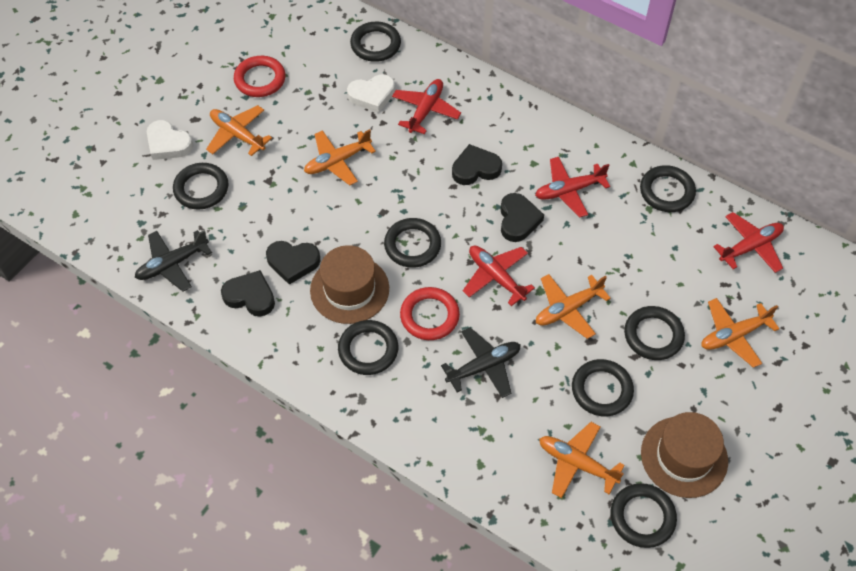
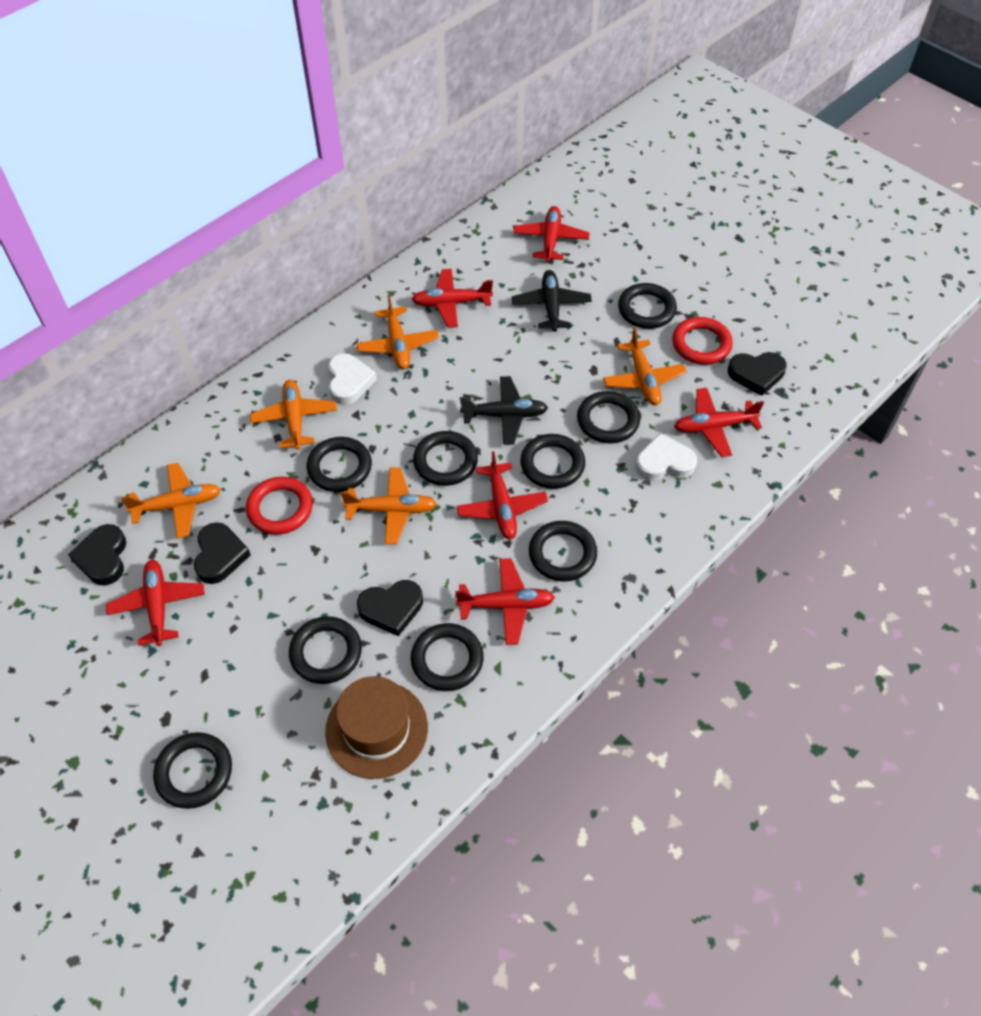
black ring: 8 -> 9
brown hat: 2 -> 1
red plane: 4 -> 6

